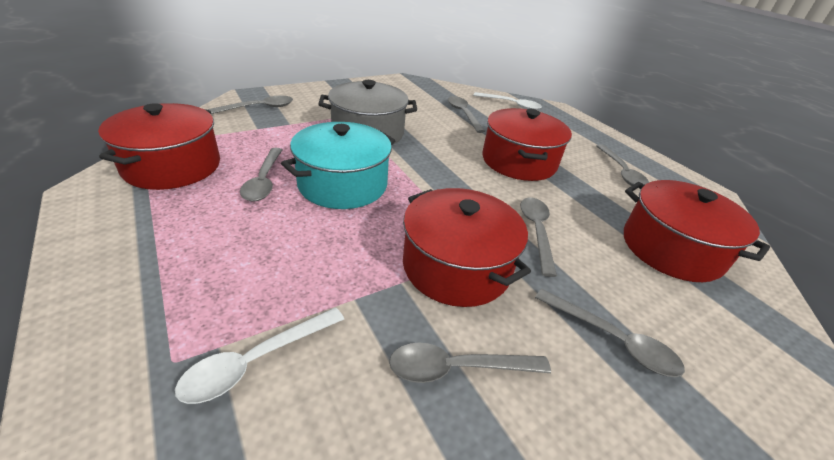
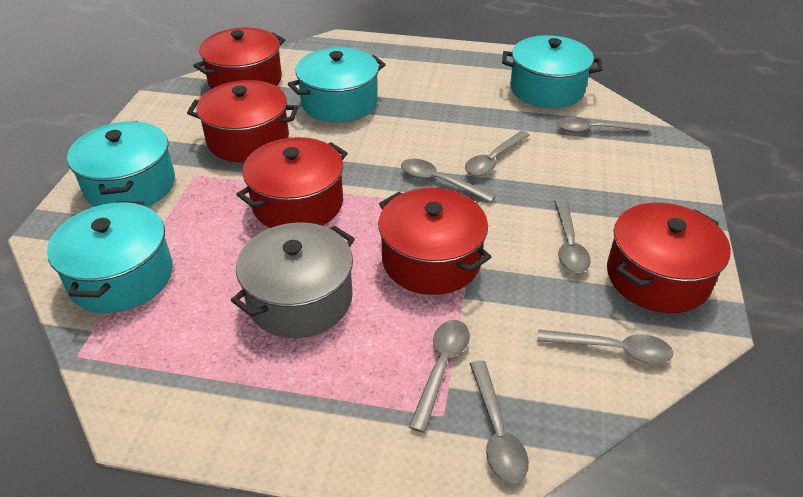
red pot: 4 -> 5
turquoise pot: 1 -> 4
white spoon: 2 -> 0

